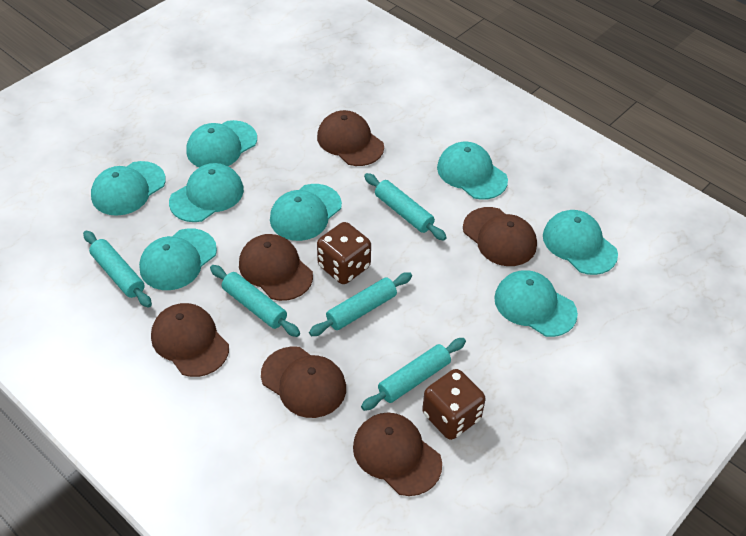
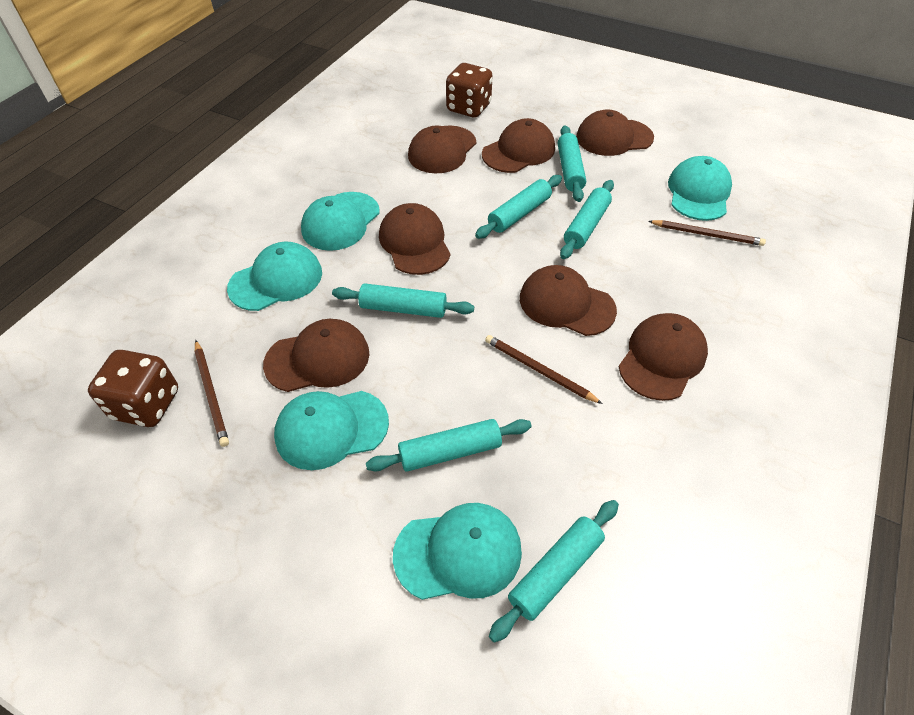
brown cap: 6 -> 7
brown pencil: 0 -> 3
turquoise cap: 8 -> 5
turquoise rolling pin: 5 -> 6

